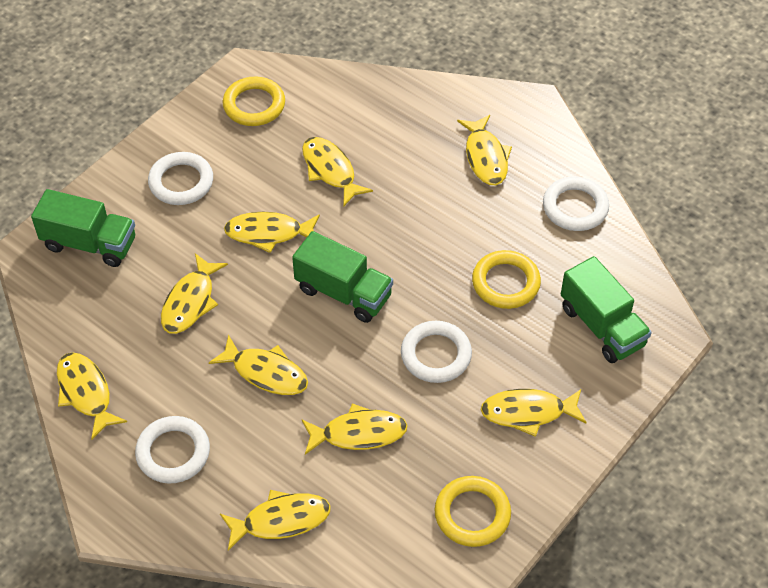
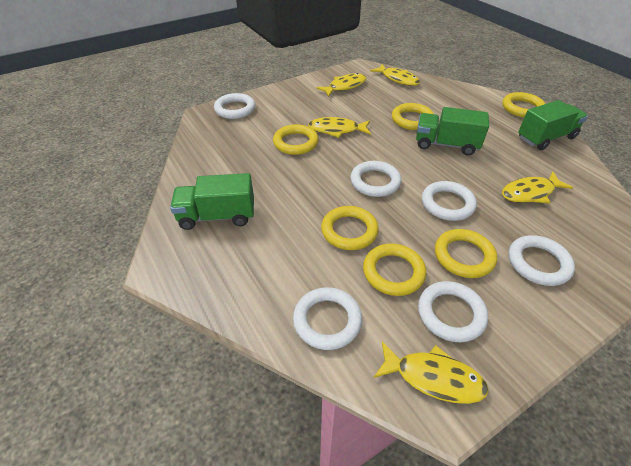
white ring: 4 -> 6
yellow fish: 9 -> 5
yellow ring: 3 -> 6

